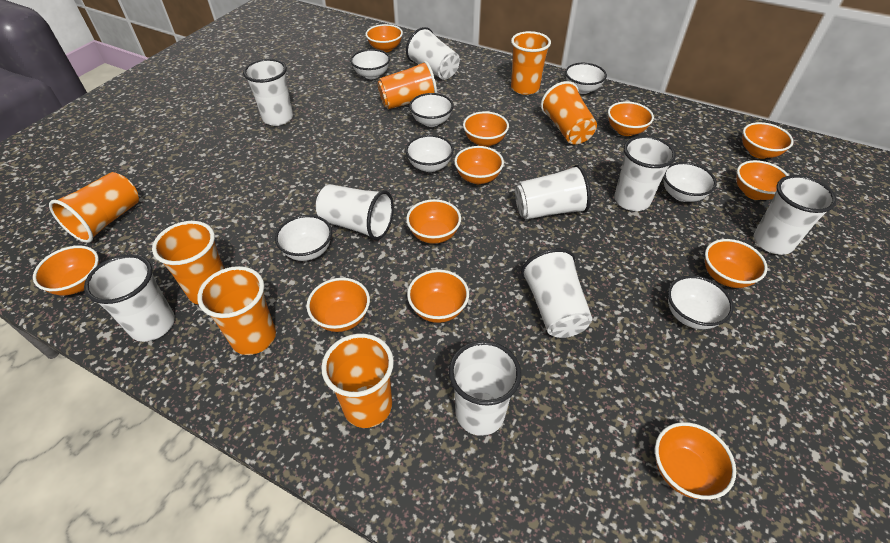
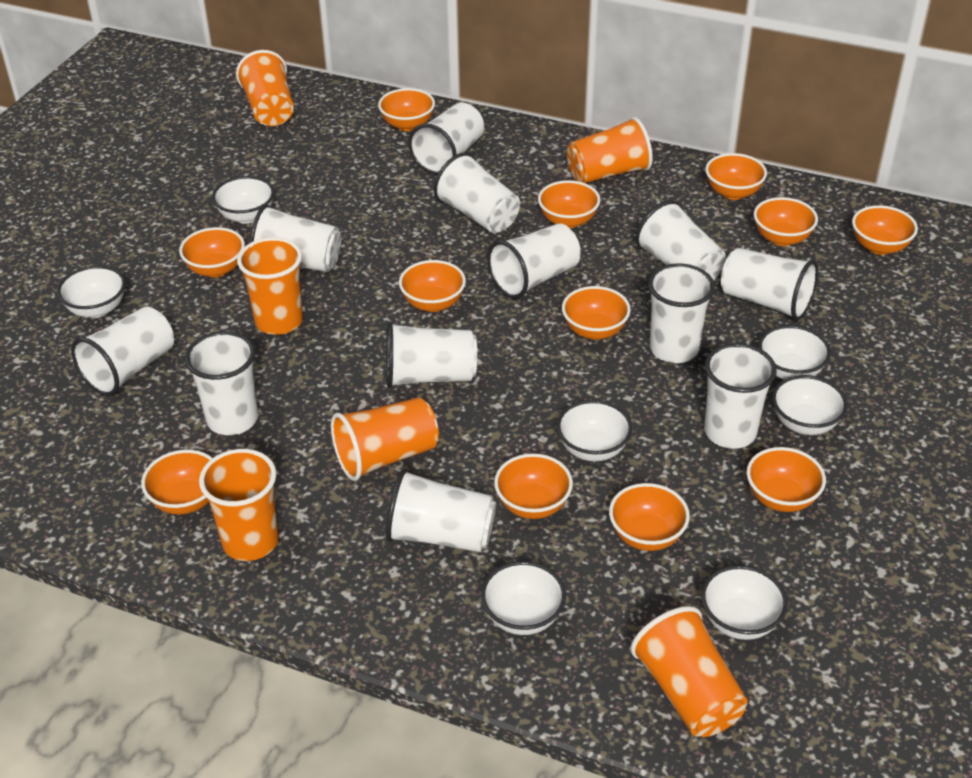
orange cup: 7 -> 6
white cup: 9 -> 12

